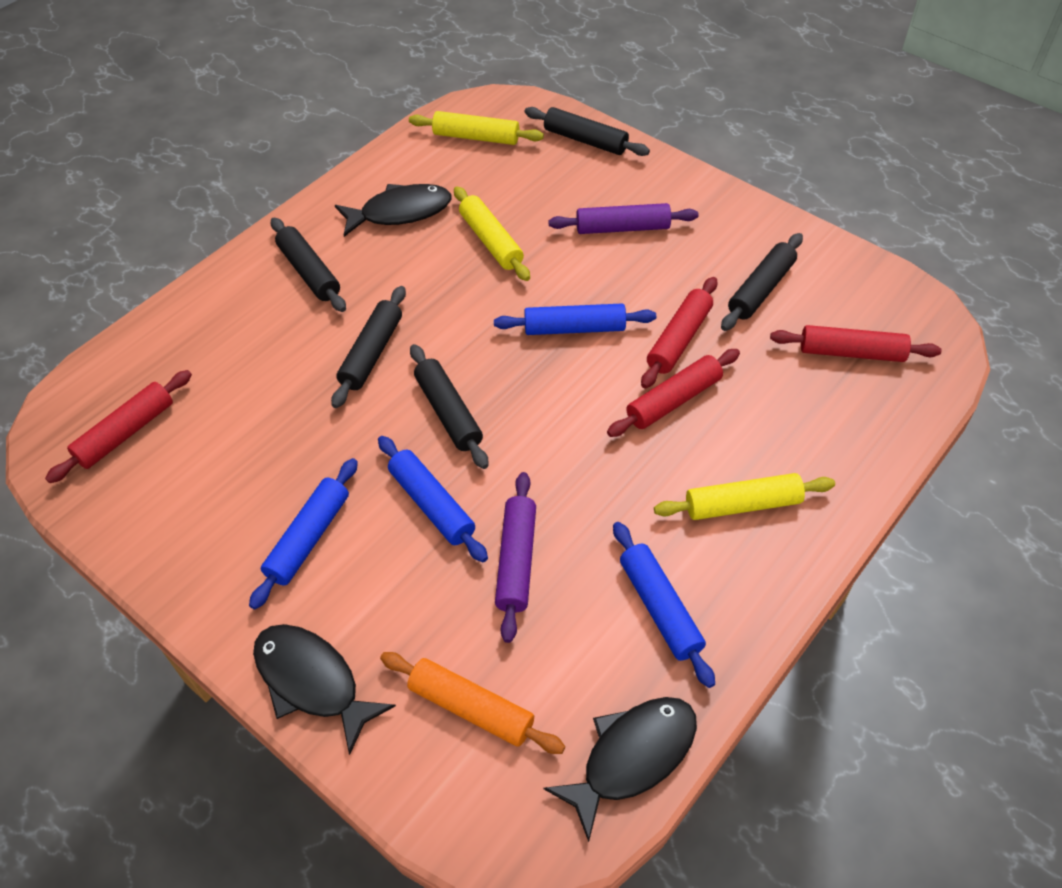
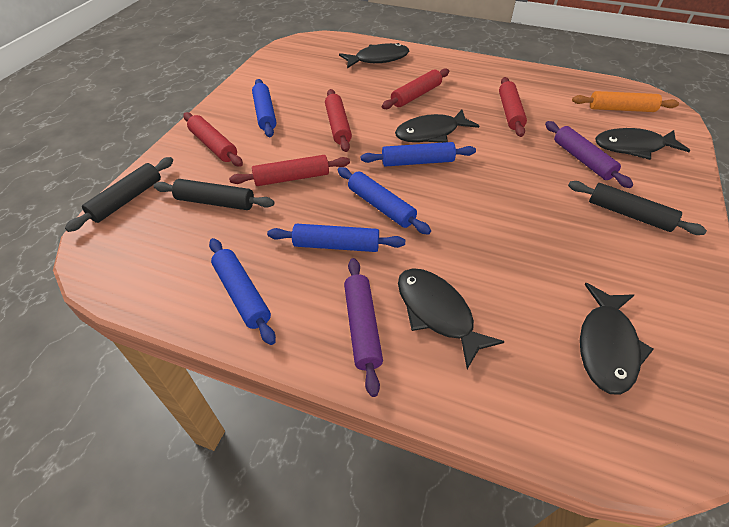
black fish: 3 -> 5
black rolling pin: 5 -> 3
blue rolling pin: 4 -> 5
red rolling pin: 4 -> 5
yellow rolling pin: 3 -> 0

